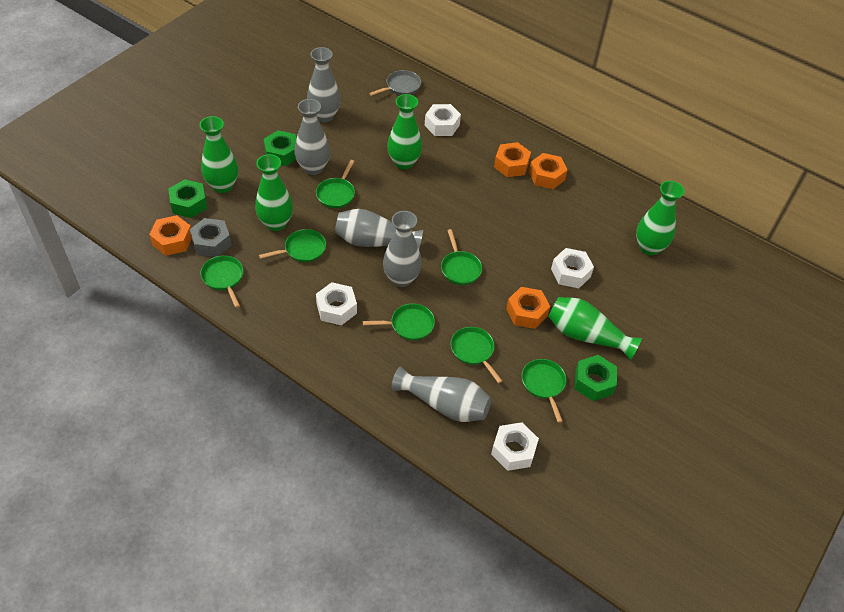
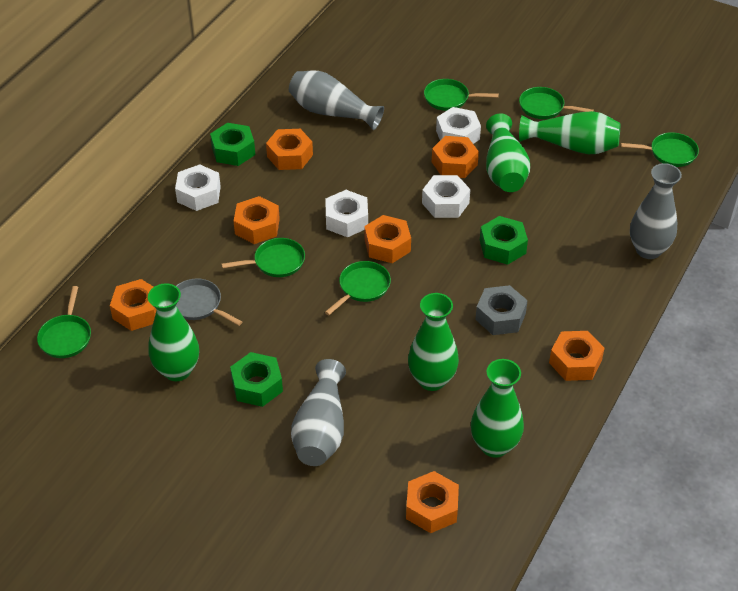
green pan: 7 -> 6
grey vase: 5 -> 3
orange nut: 4 -> 7

